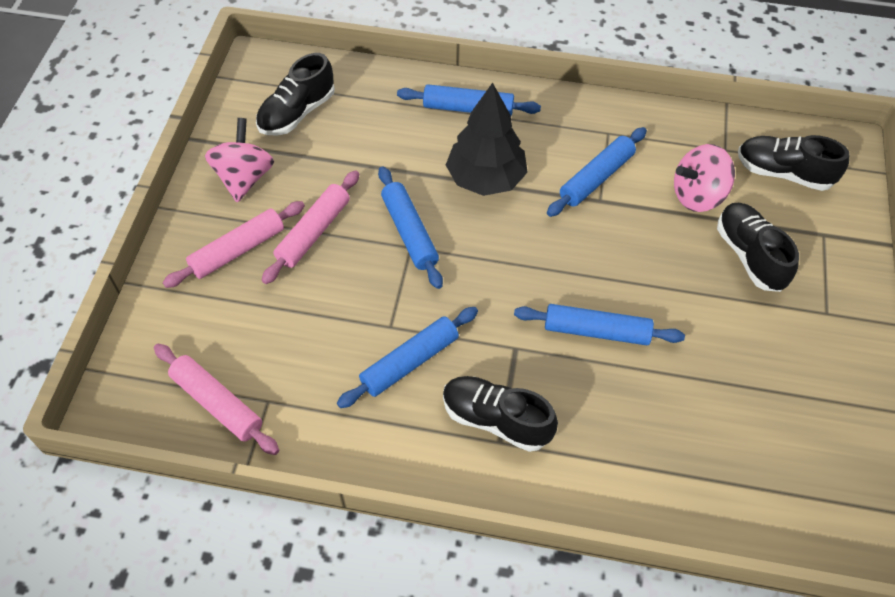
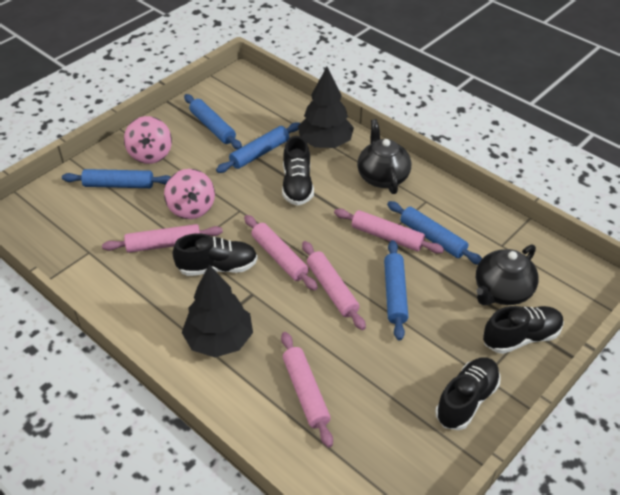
black teapot: 0 -> 2
black tree: 1 -> 2
pink rolling pin: 3 -> 5

